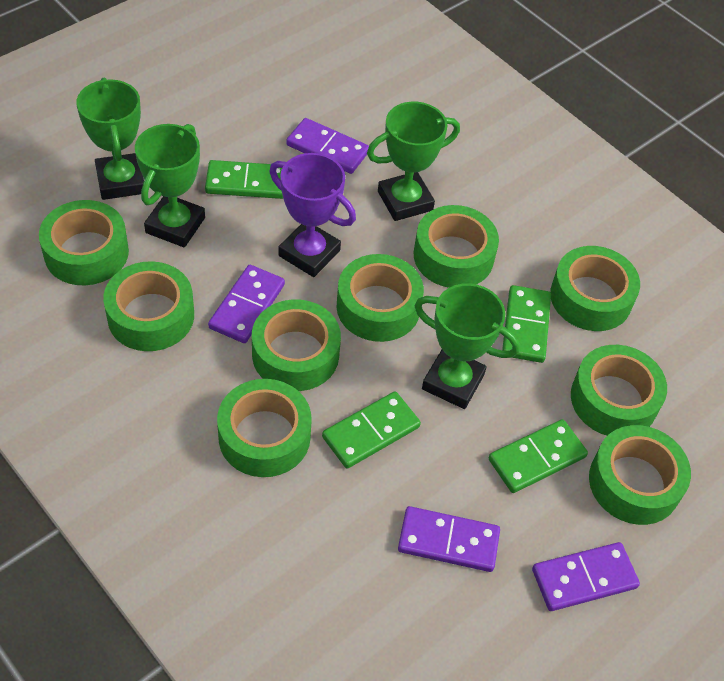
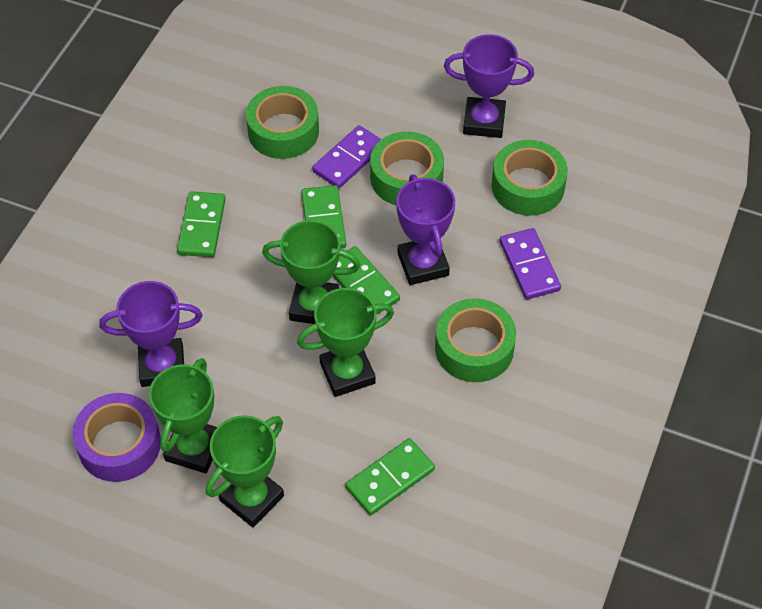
green tape: 9 -> 4
purple domino: 4 -> 2
purple tape: 0 -> 1
purple trophy: 1 -> 3

